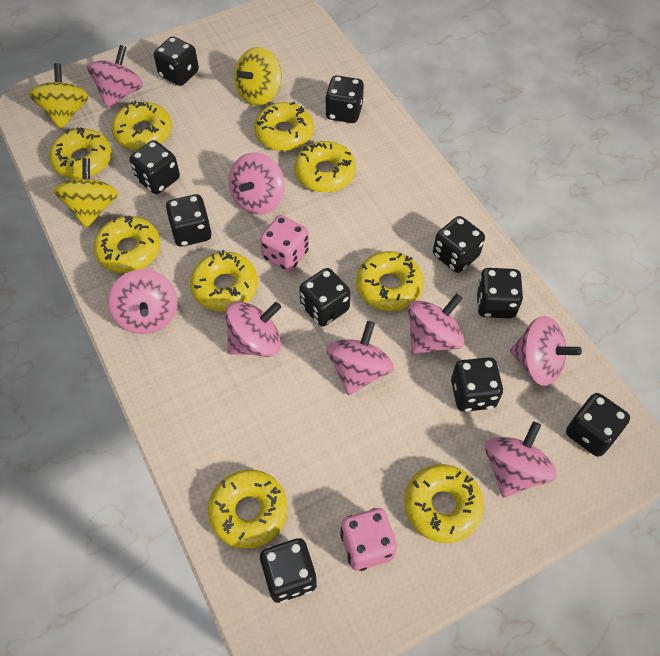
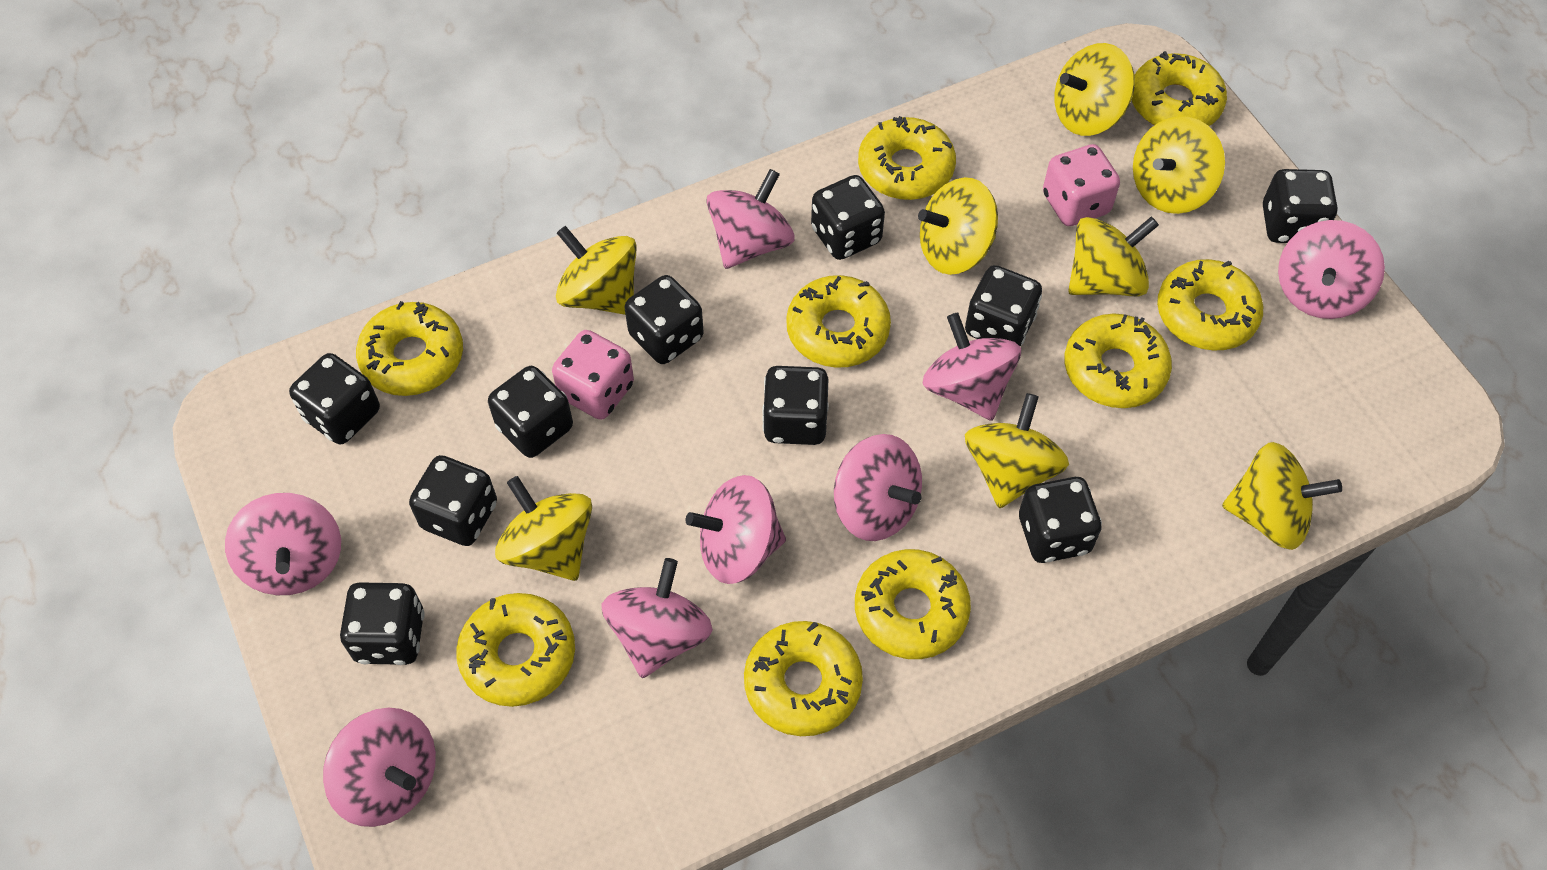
yellow spinning top: 3 -> 8

